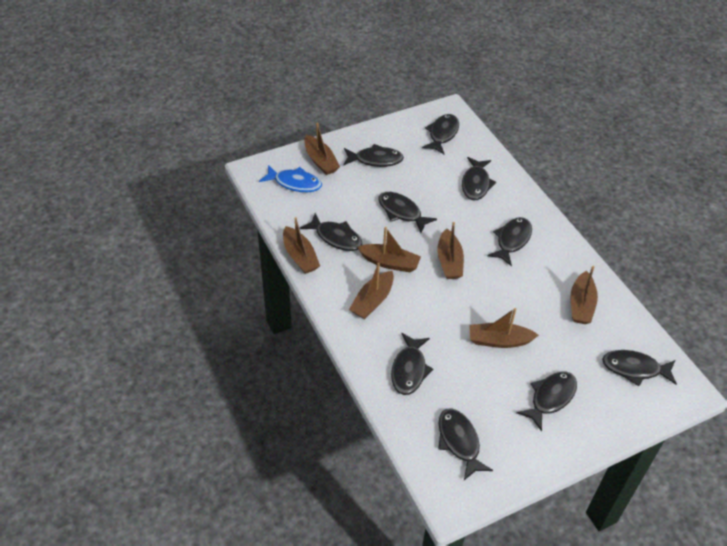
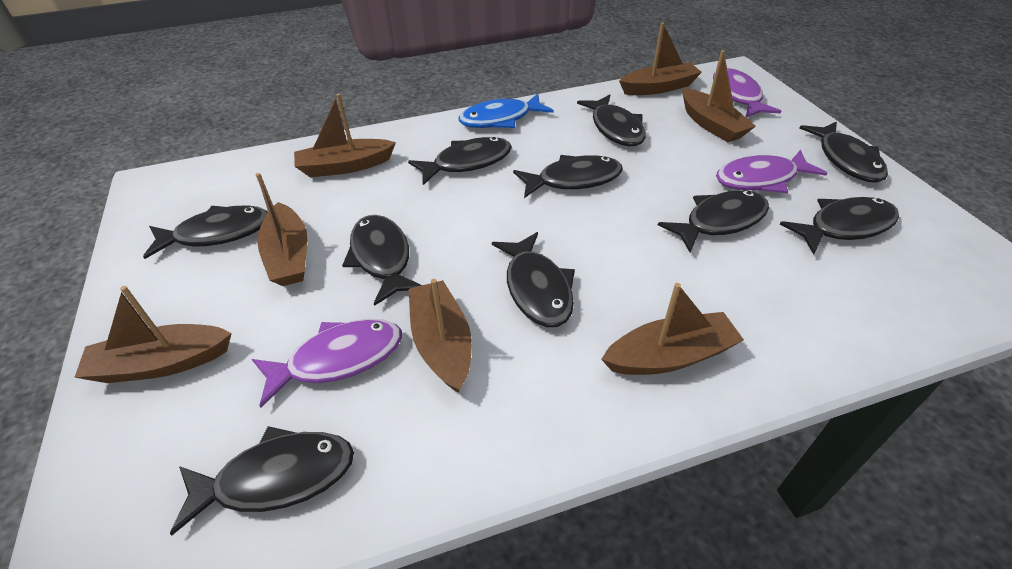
purple fish: 0 -> 3

